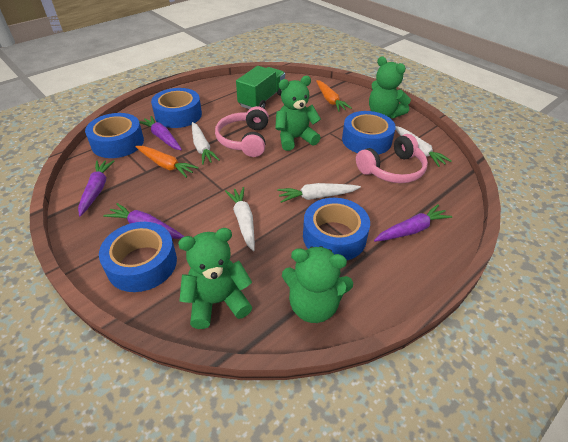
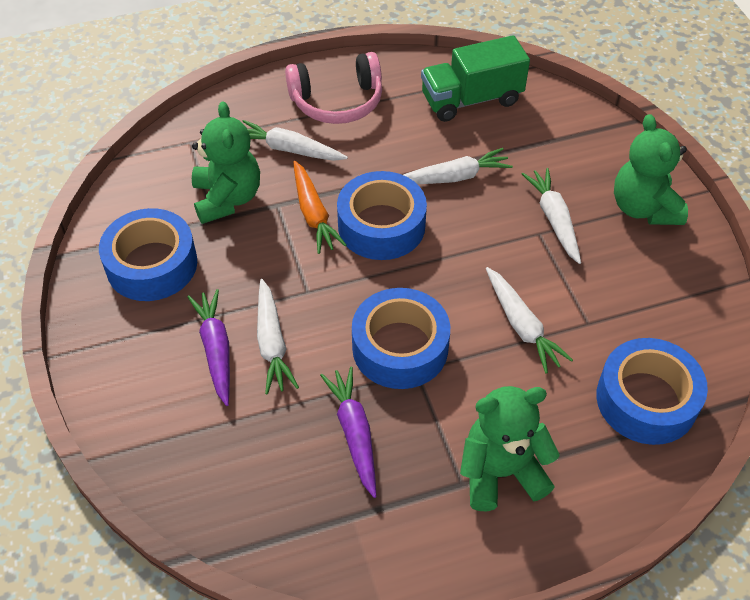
blue tape: 5 -> 4
green teddy bear: 4 -> 3
orange carrot: 2 -> 1
pink headphones: 2 -> 1
purple carrot: 4 -> 2
white carrot: 4 -> 5

